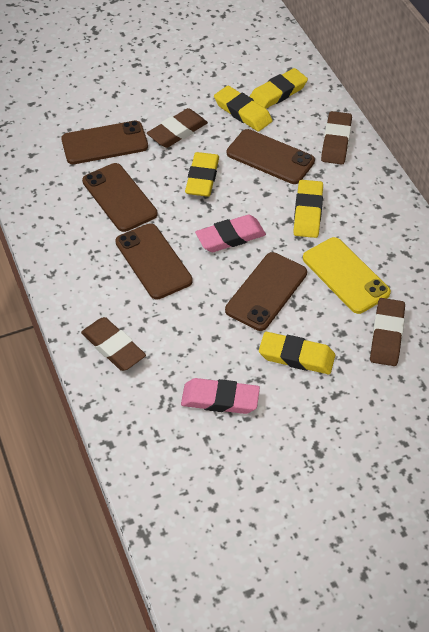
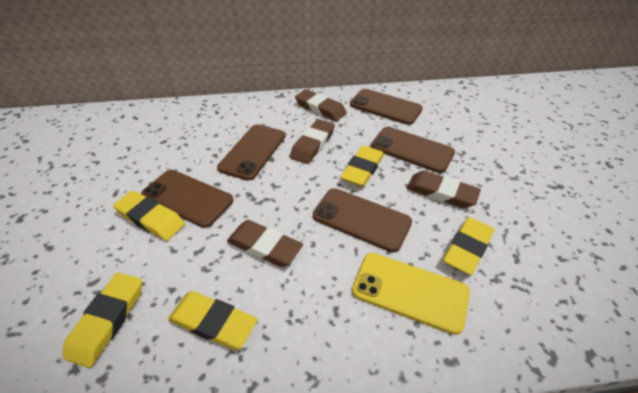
pink eraser: 2 -> 0

